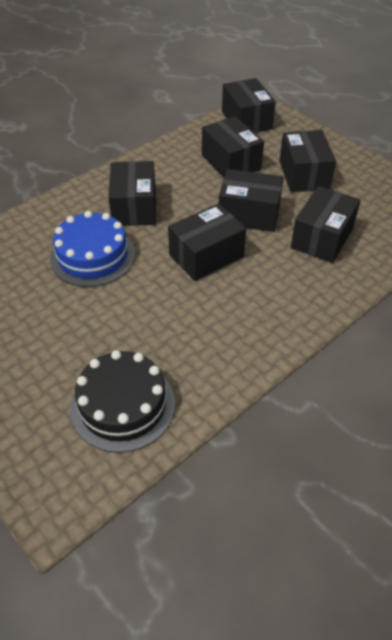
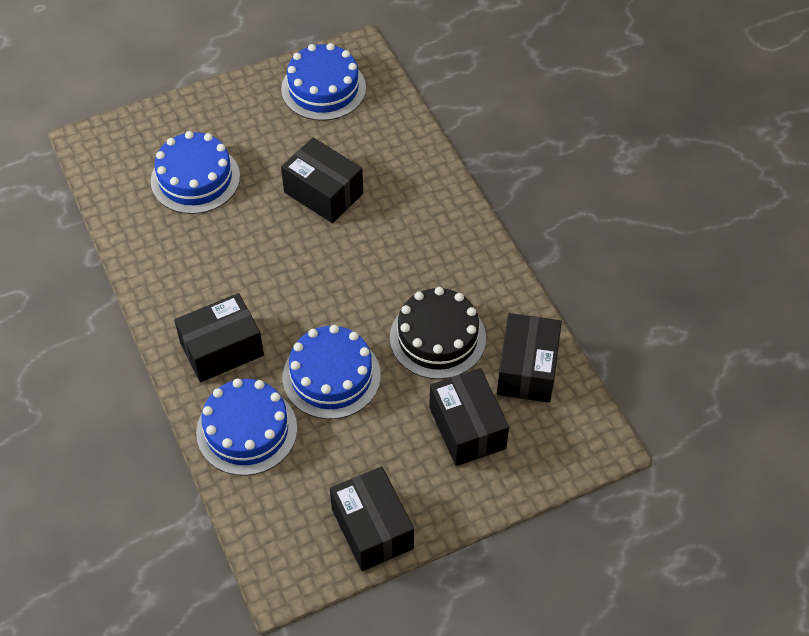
black box: 7 -> 5
blue cake: 1 -> 4

